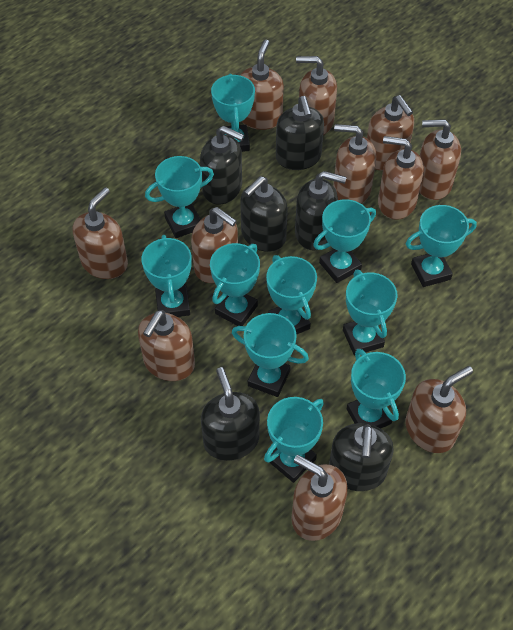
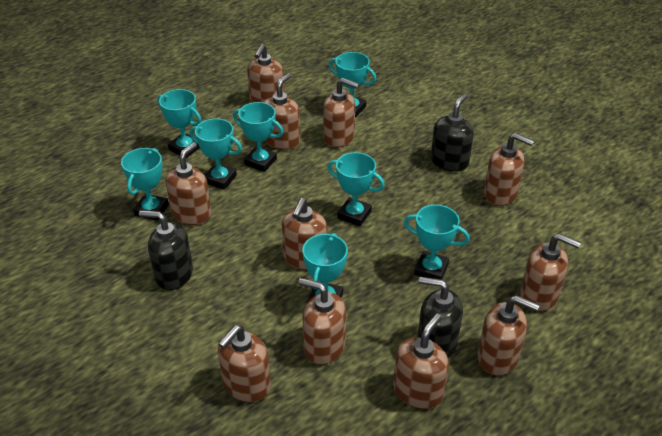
black soap dispenser: 6 -> 3
turquoise trophy: 11 -> 8

